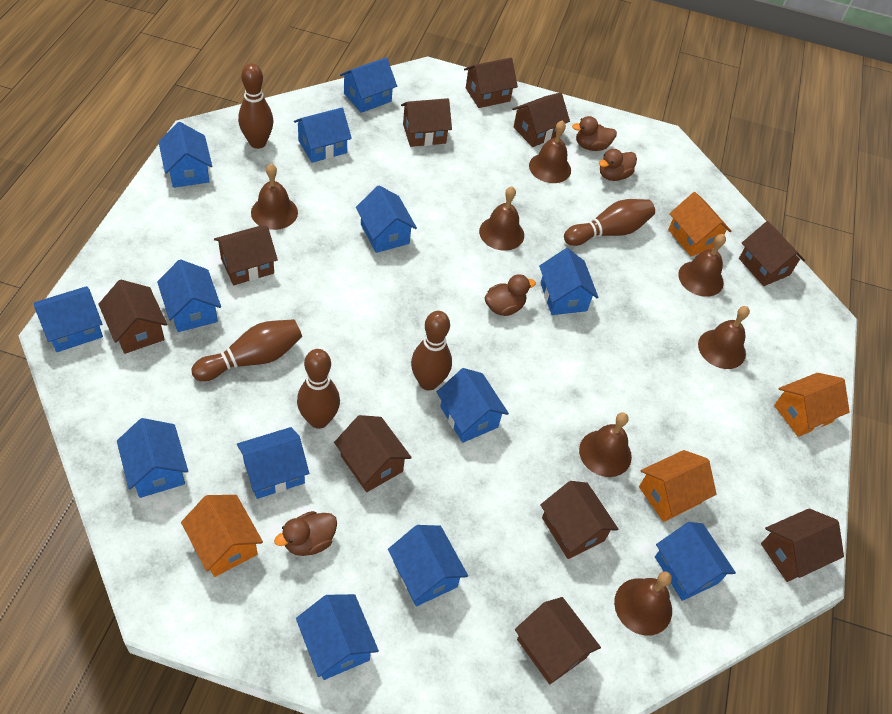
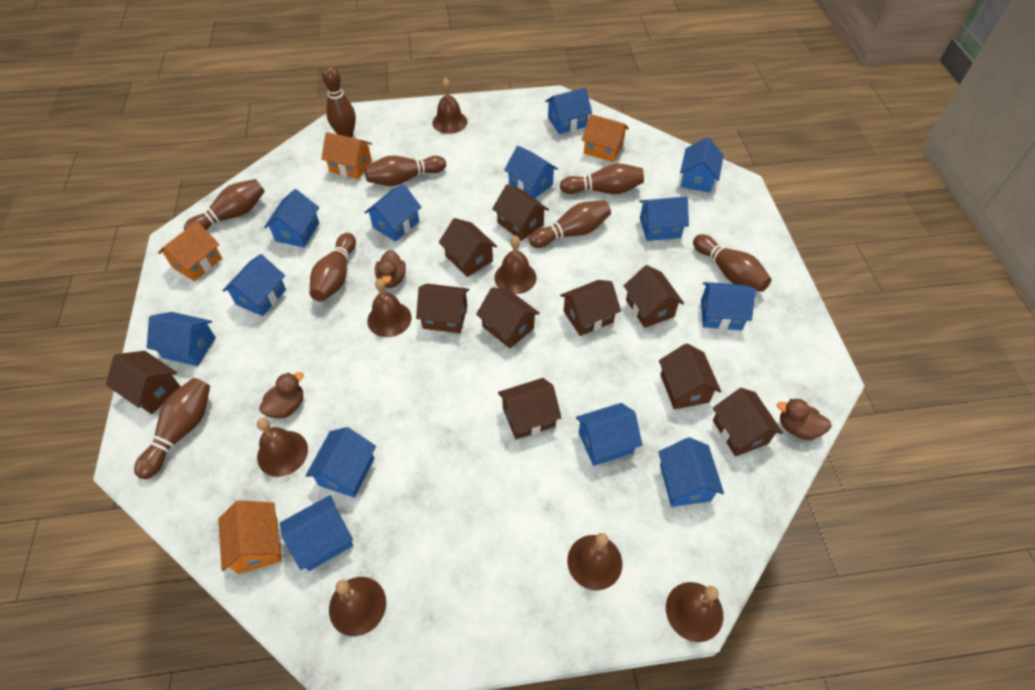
brown bowling pin: 5 -> 8
brown duck: 4 -> 3

